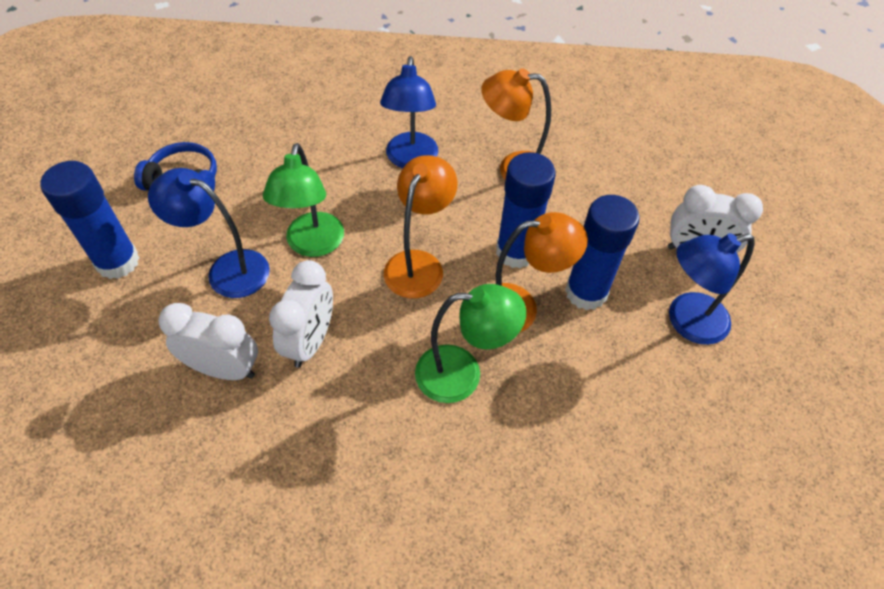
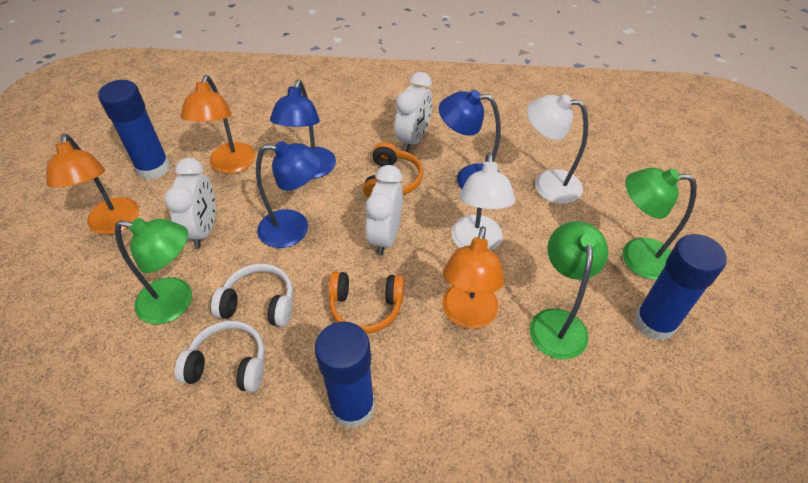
blue headphones: 1 -> 0
green lamp: 2 -> 3
orange headphones: 0 -> 2
white headphones: 0 -> 2
white lamp: 0 -> 2

